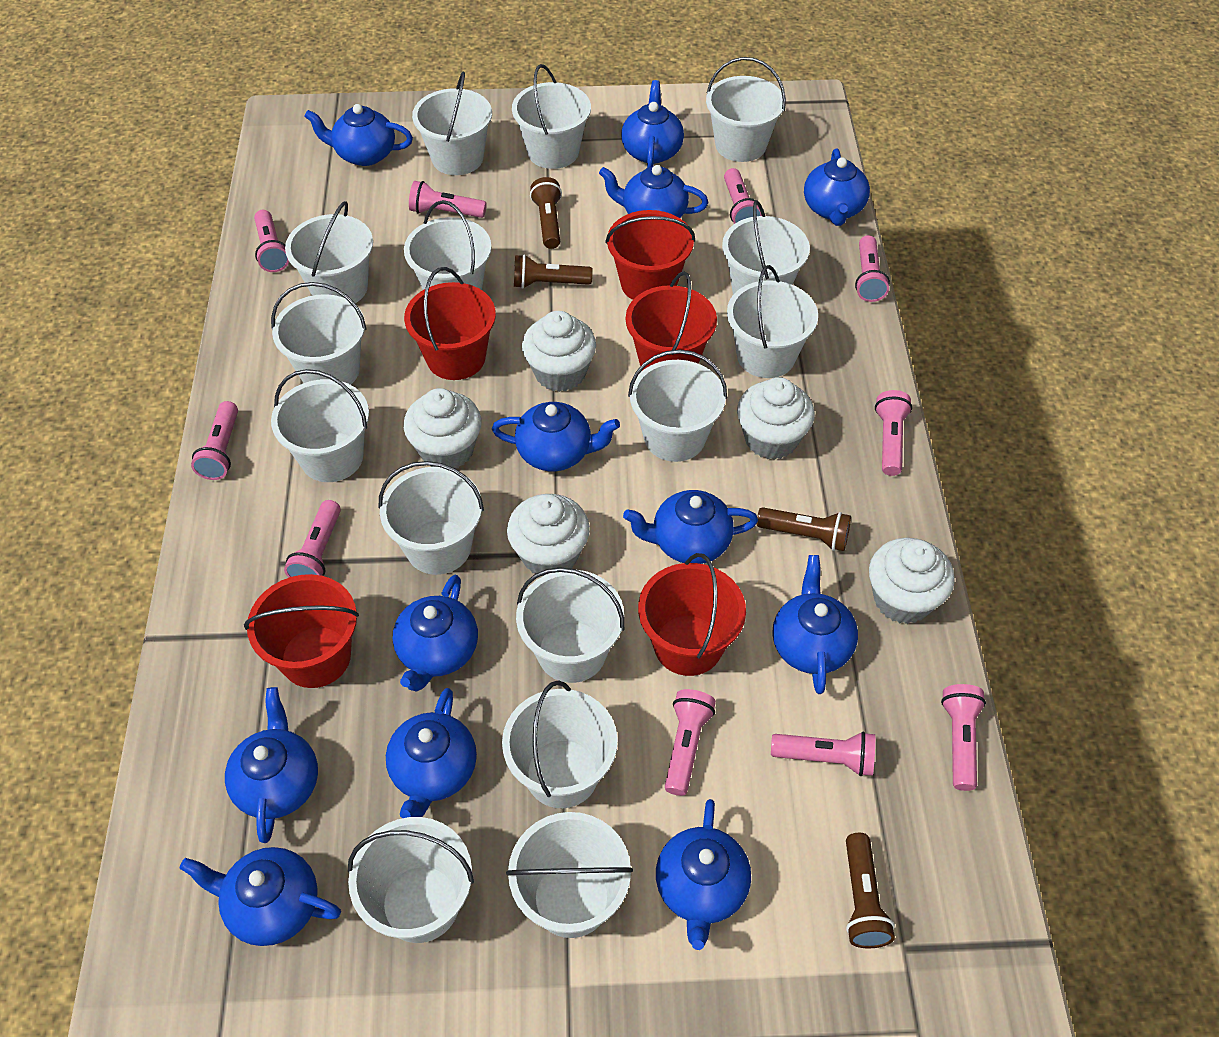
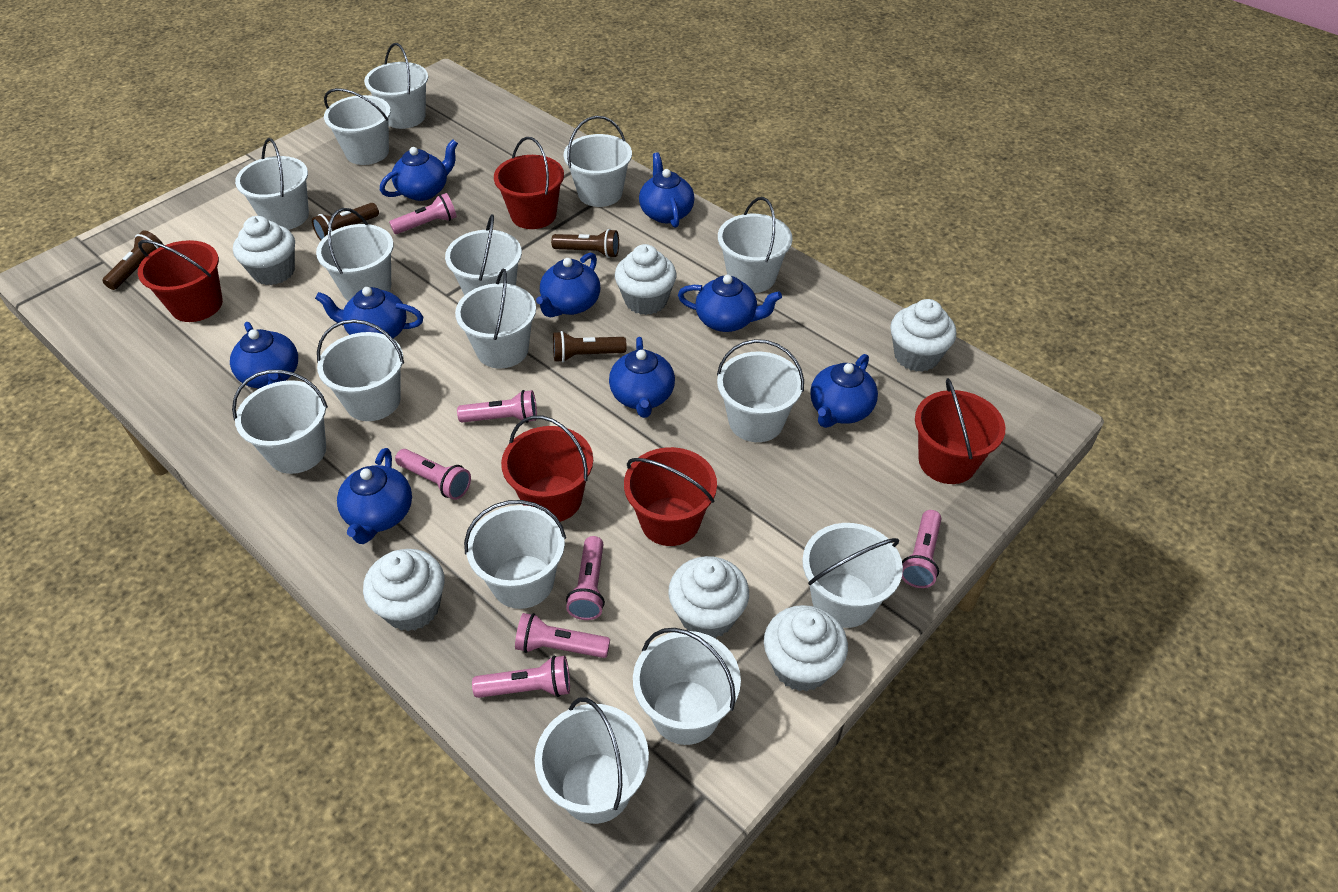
blue teapot: 12 -> 9
pink flashlight: 10 -> 7
white cupcake: 5 -> 6

